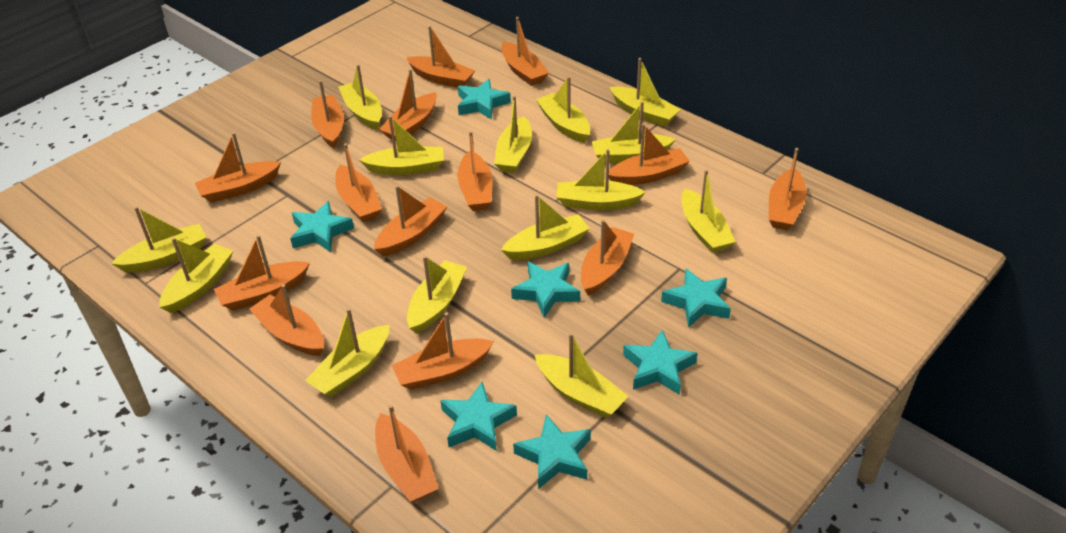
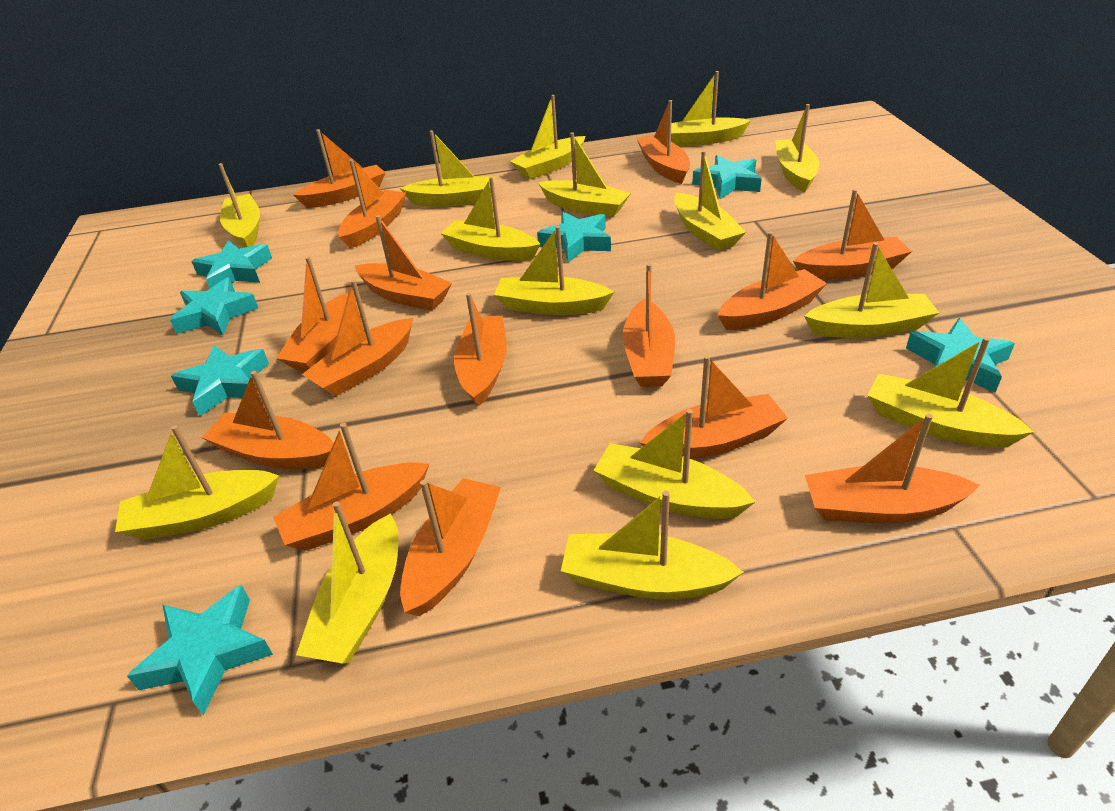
yellow boat: 14 -> 15

